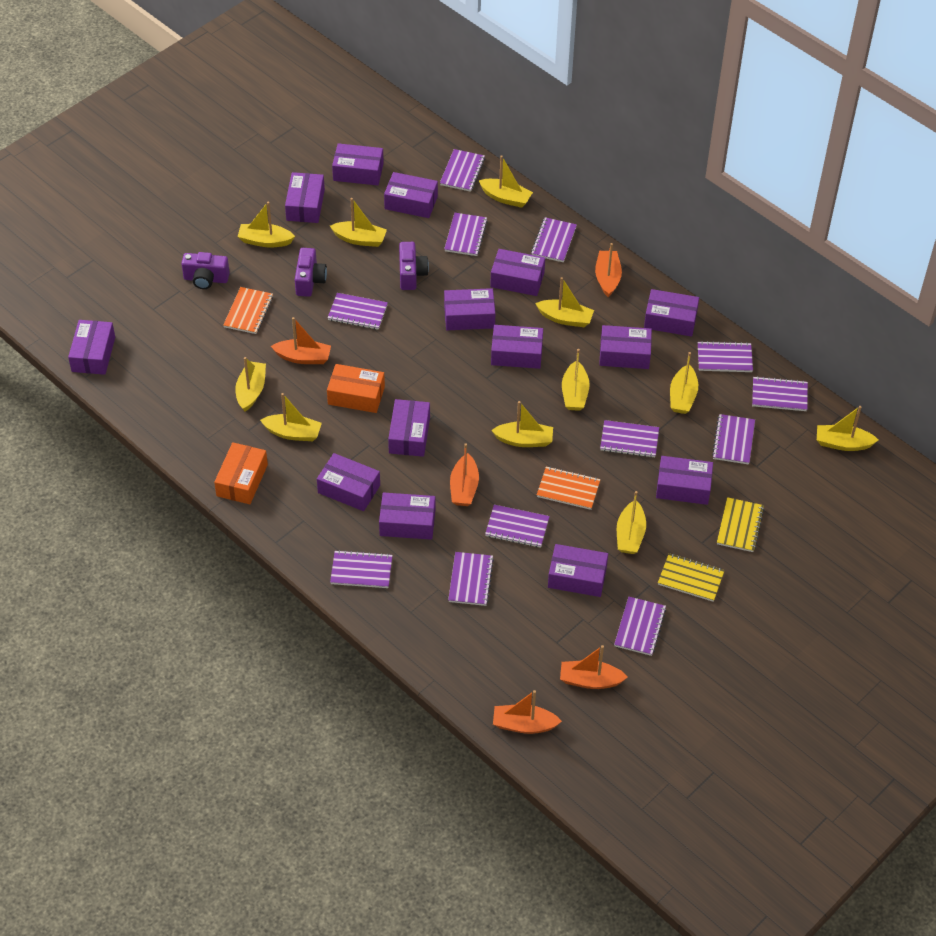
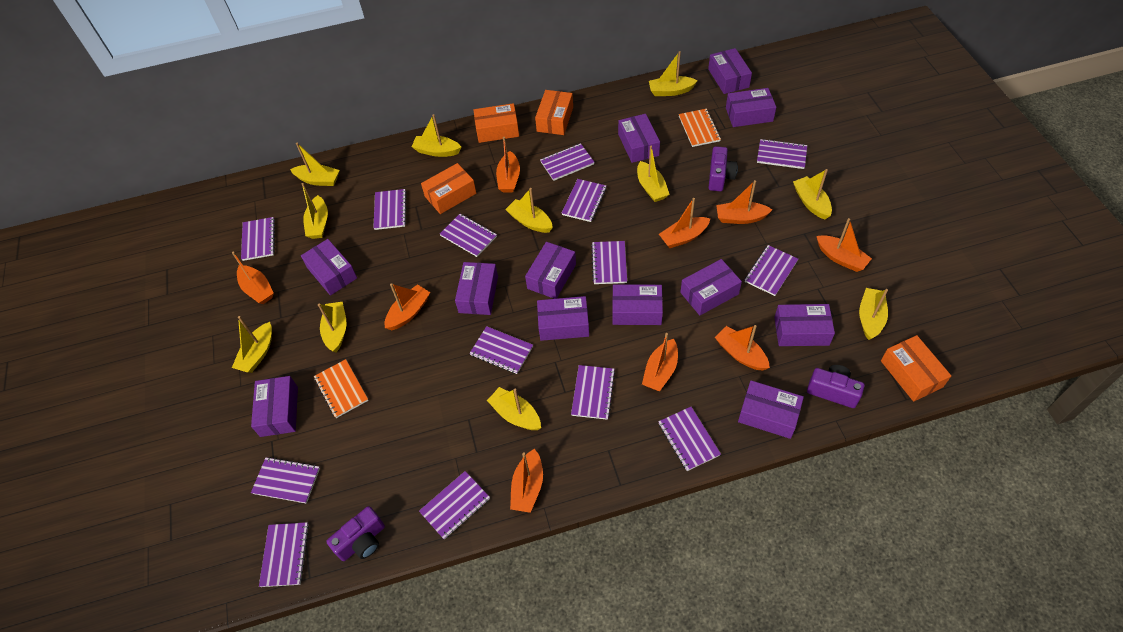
orange boat: 5 -> 9
orange box: 2 -> 4
purple box: 14 -> 12
purple notebook: 12 -> 14
yellow notebook: 2 -> 0

